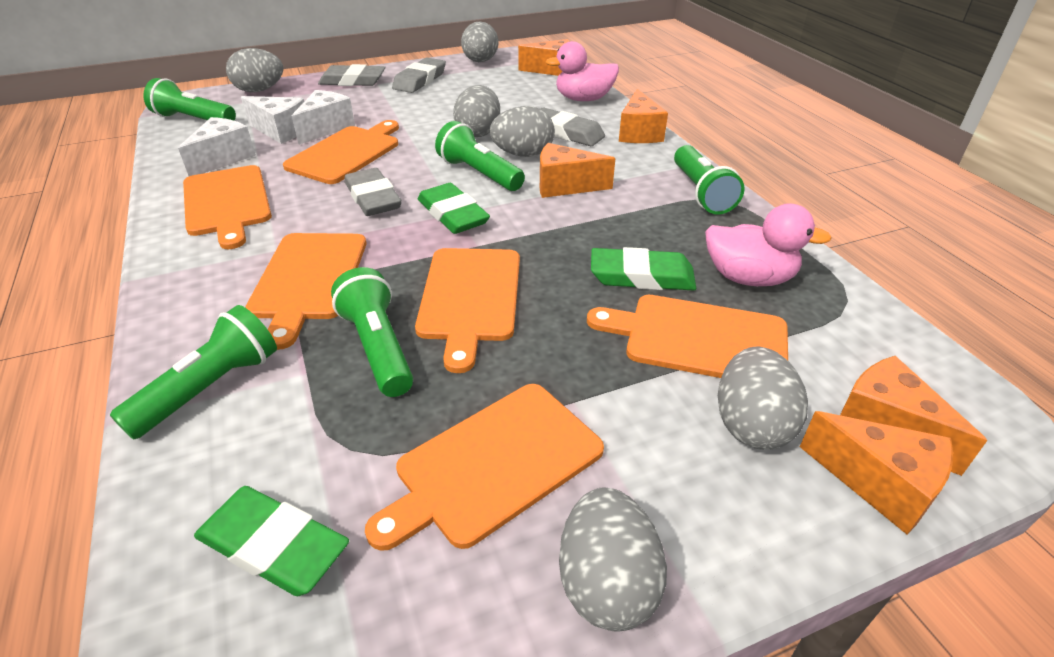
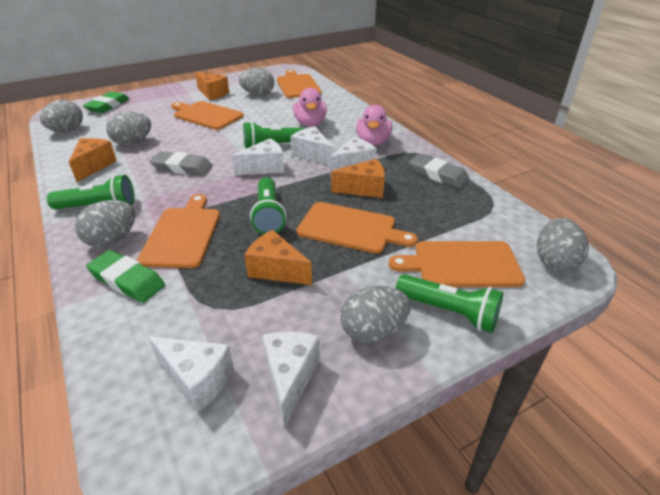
green eraser: 3 -> 2
green flashlight: 5 -> 4
grey eraser: 4 -> 2
orange cheese: 5 -> 4
orange cutting board: 6 -> 5
white cheese: 3 -> 5

